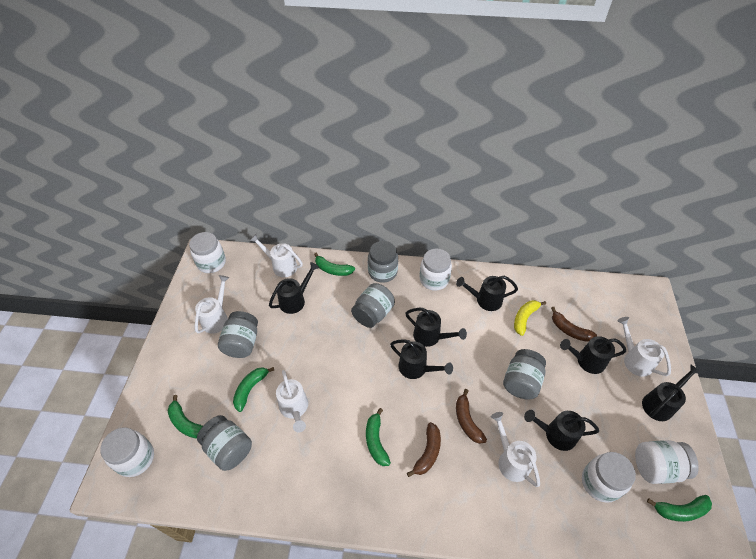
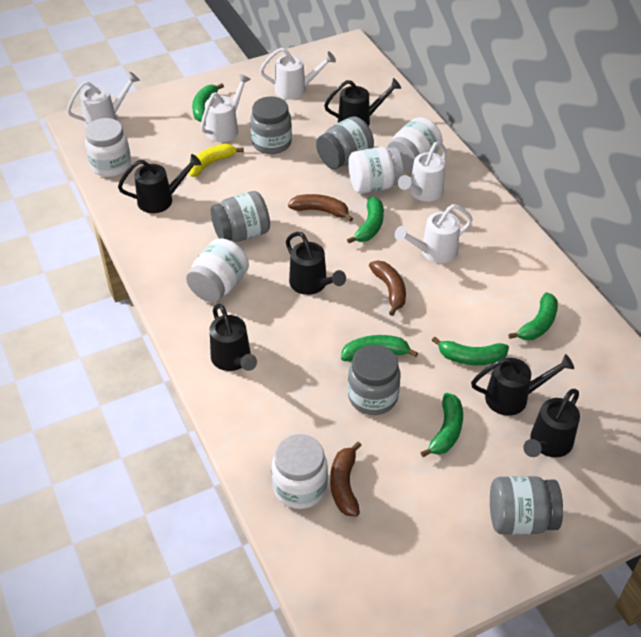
black watering can: 7 -> 6
green banana: 5 -> 6

